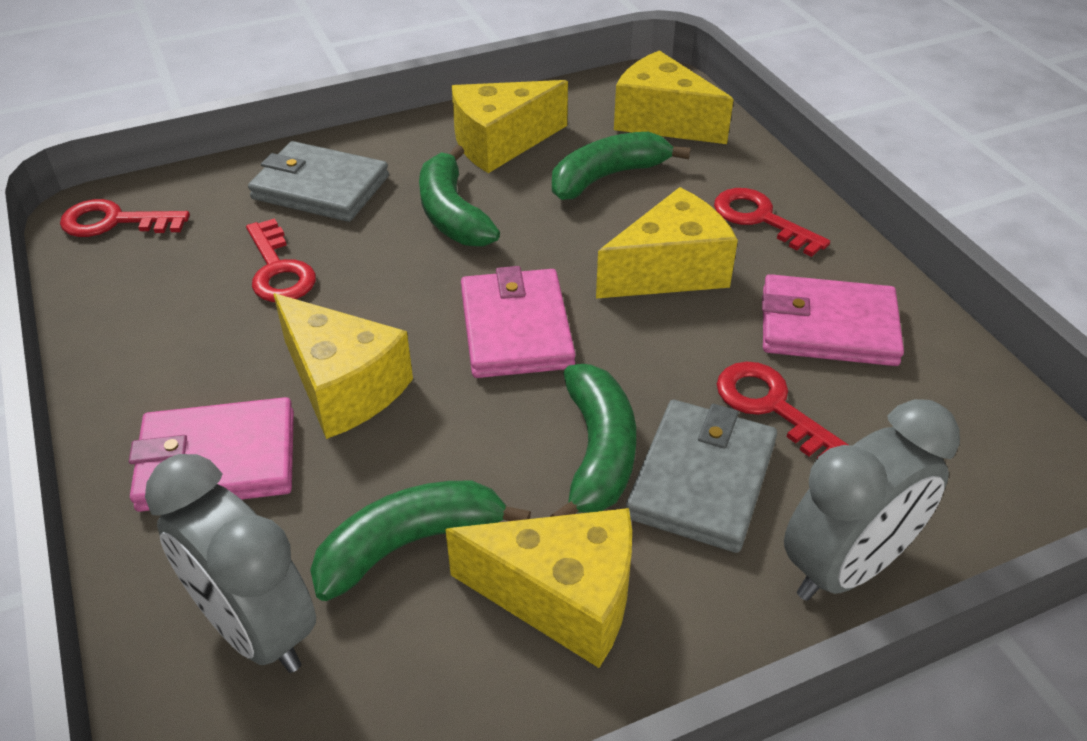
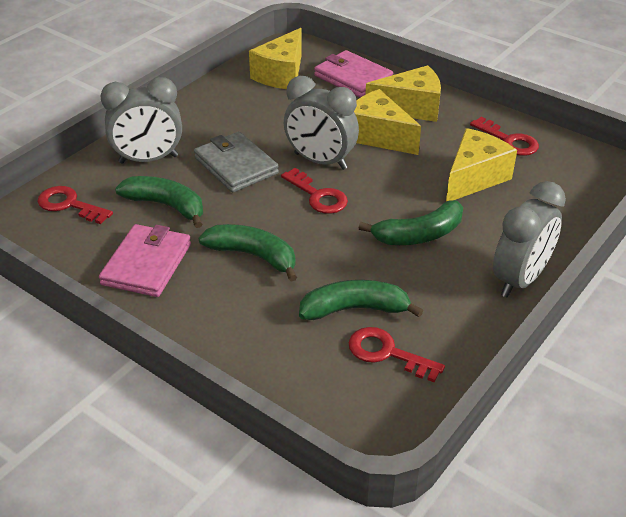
grey clock: 2 -> 3
grey wallet: 2 -> 1
pink wallet: 3 -> 2
yellow cheese: 5 -> 4

